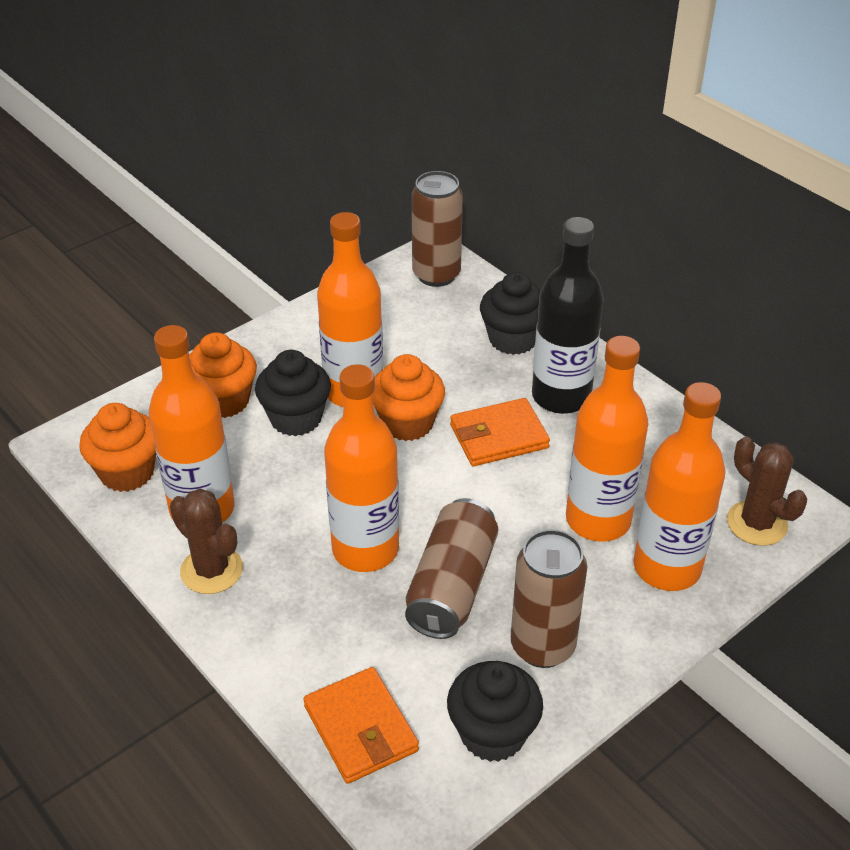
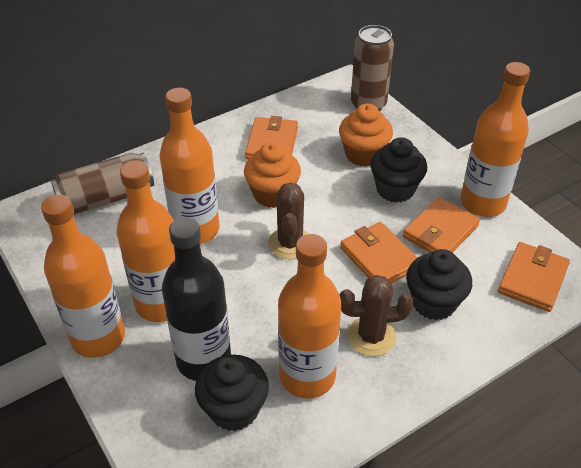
brown can: 3 -> 2
orange cupcake: 3 -> 2
orange wallet: 2 -> 4

